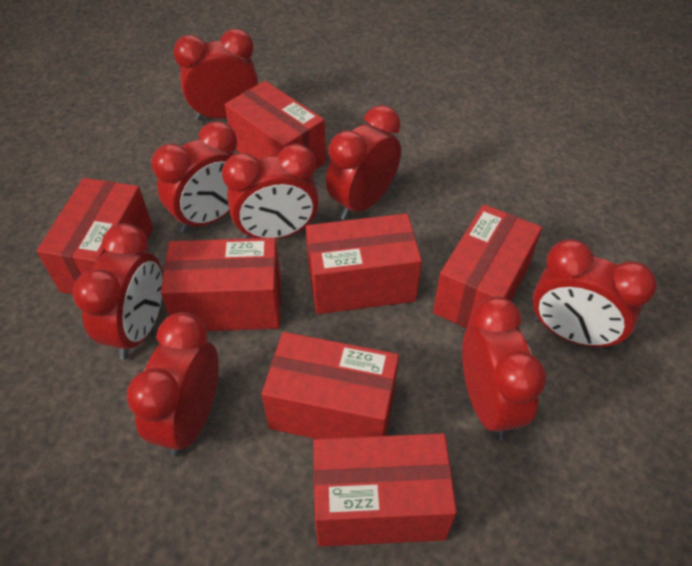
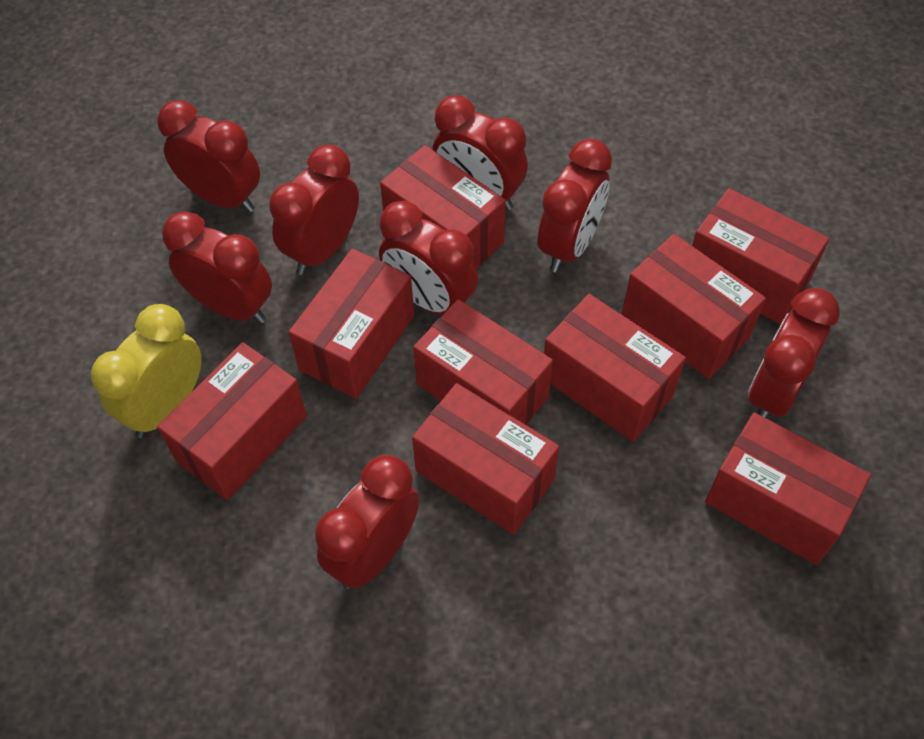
red box: 7 -> 9
yellow clock: 0 -> 1

